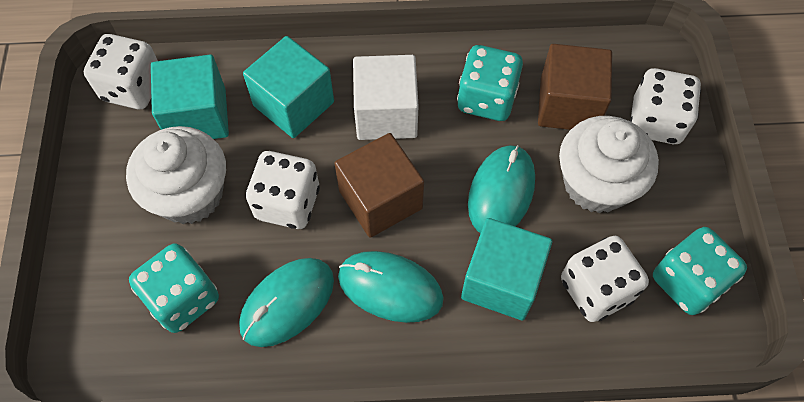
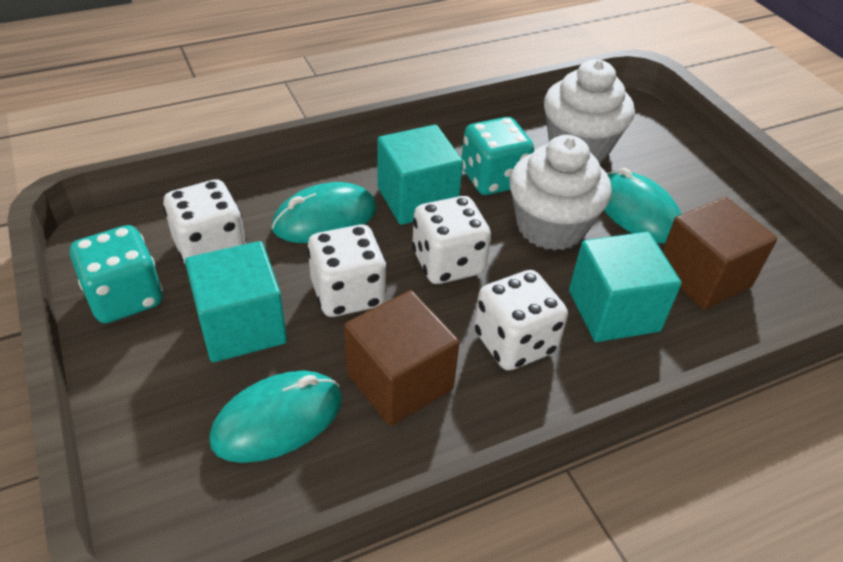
turquoise dice: 3 -> 2
white cube: 1 -> 0

